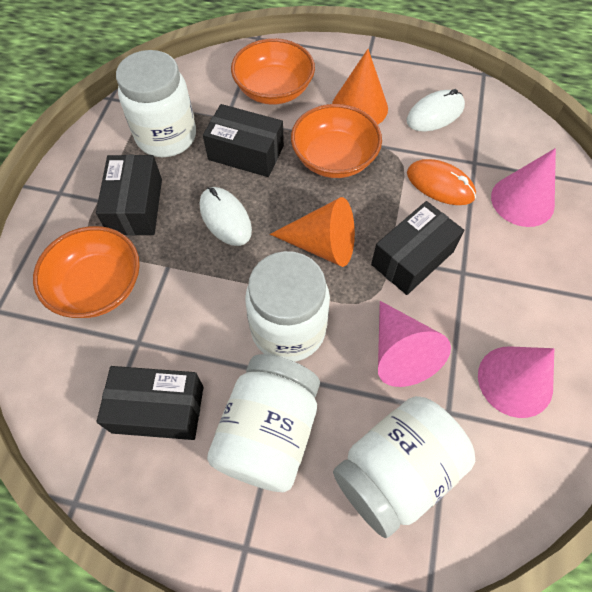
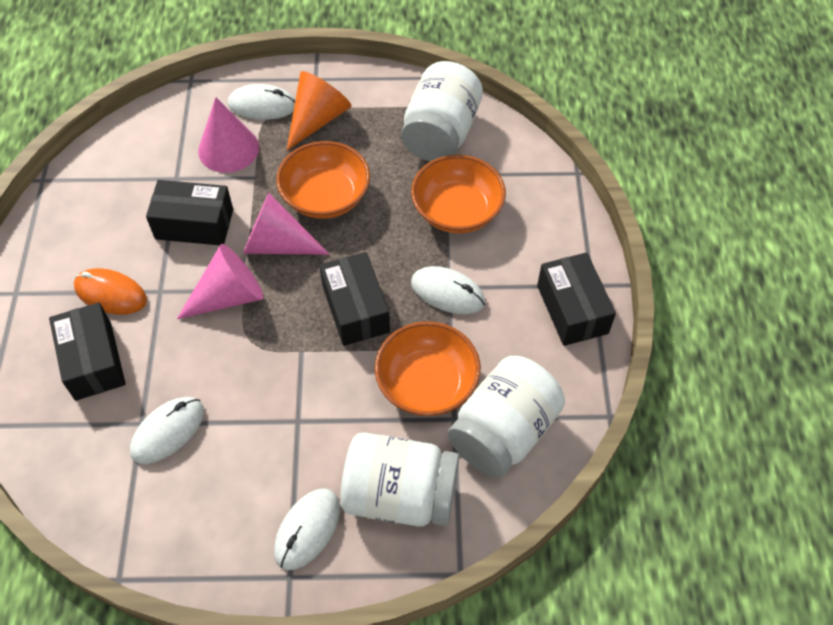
orange cone: 2 -> 1
white jar: 4 -> 3
white mouse: 2 -> 4

